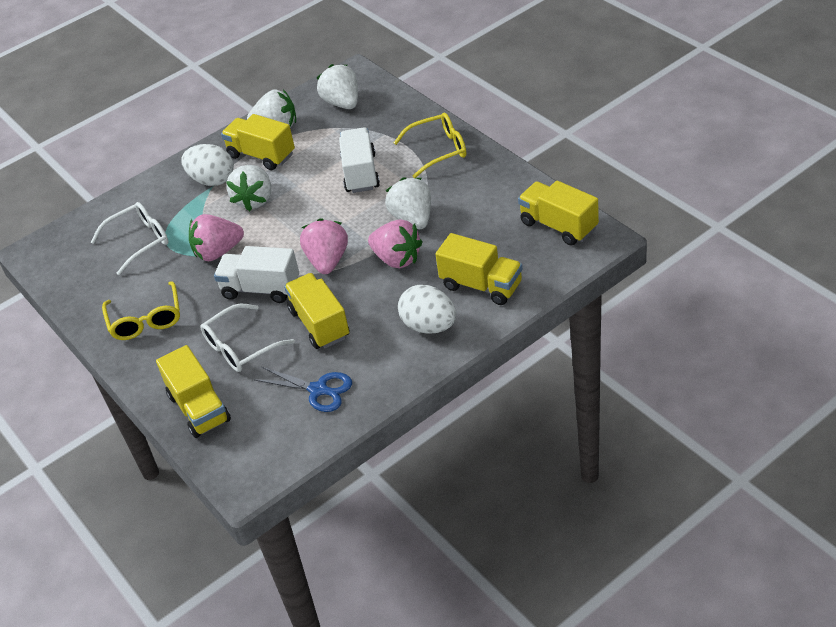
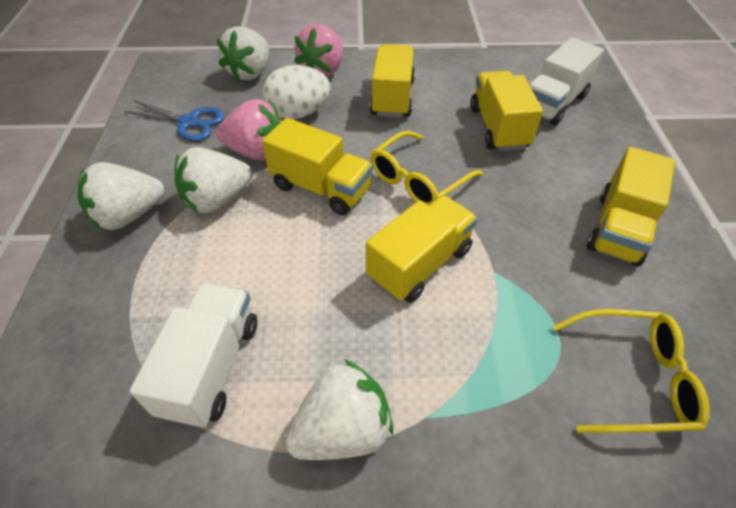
pink strawberry: 3 -> 2
white egg: 2 -> 1
white glasses: 2 -> 0

